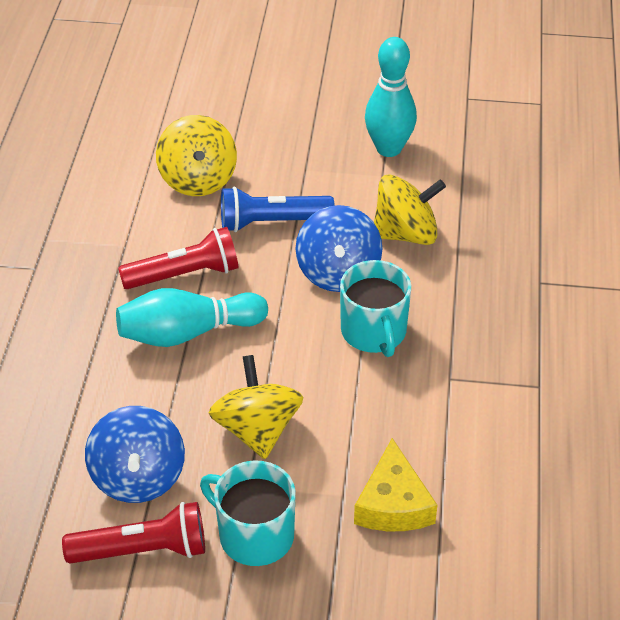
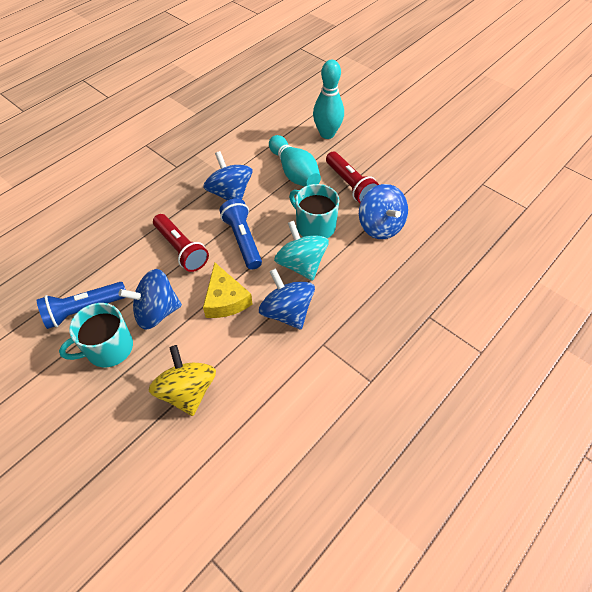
blue flashlight: 1 -> 2
blue spinning top: 2 -> 4
turquoise spinning top: 0 -> 1
yellow spinning top: 3 -> 1

